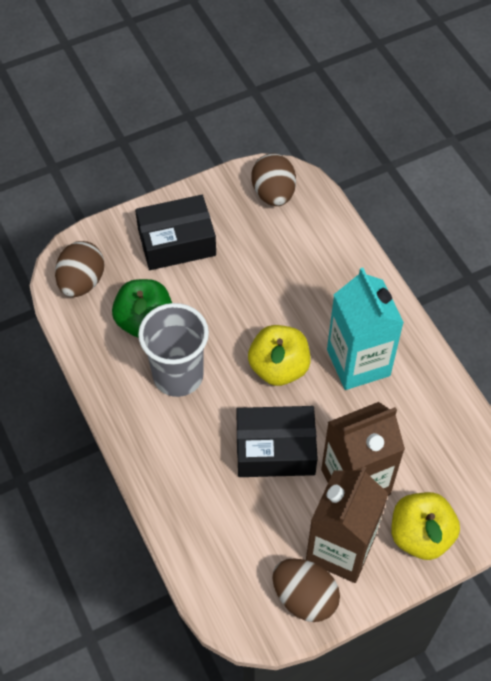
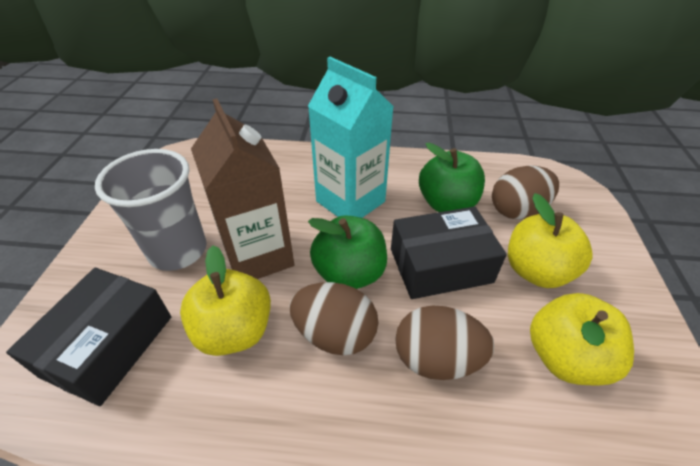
brown carton: 2 -> 1
green apple: 1 -> 2
yellow apple: 2 -> 3

